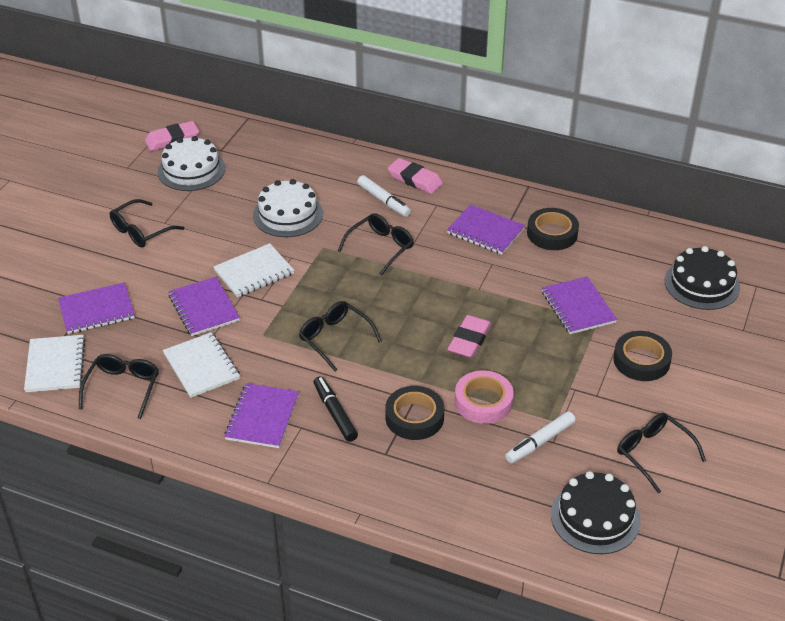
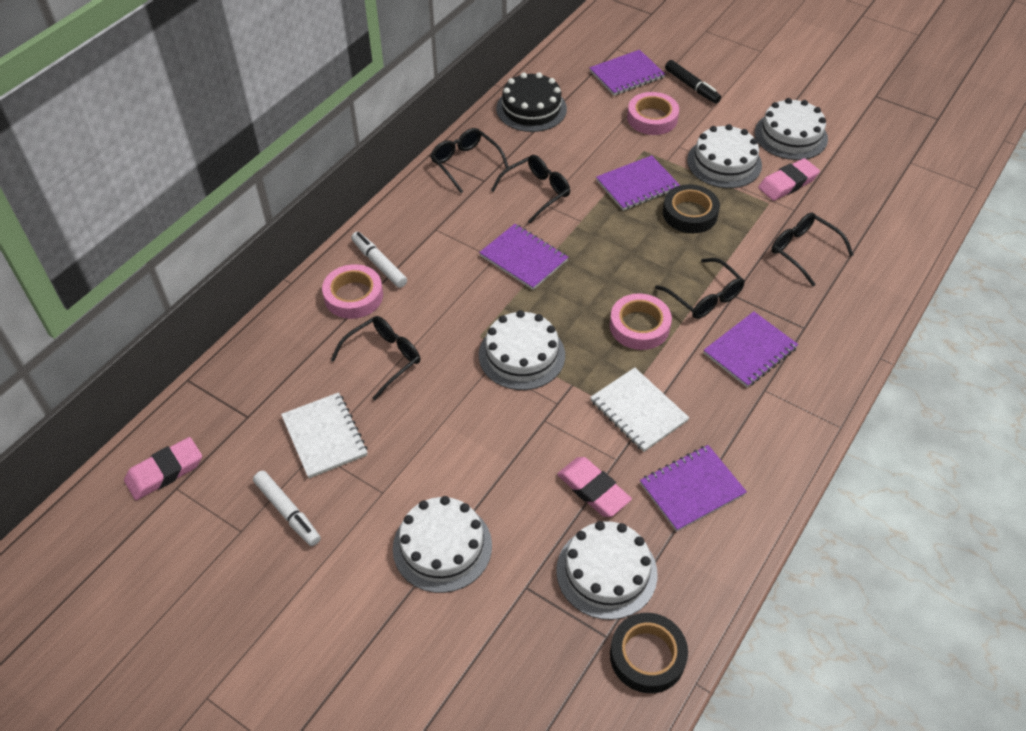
black cake: 2 -> 1
black tape: 3 -> 2
pink tape: 1 -> 3
white cake: 2 -> 5
white notebook: 3 -> 2

